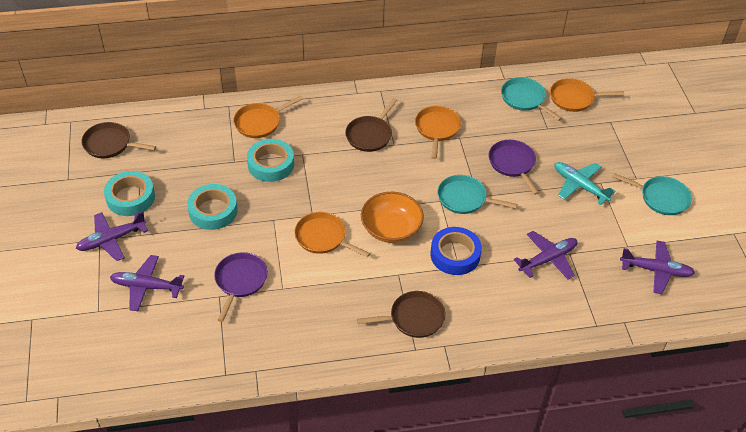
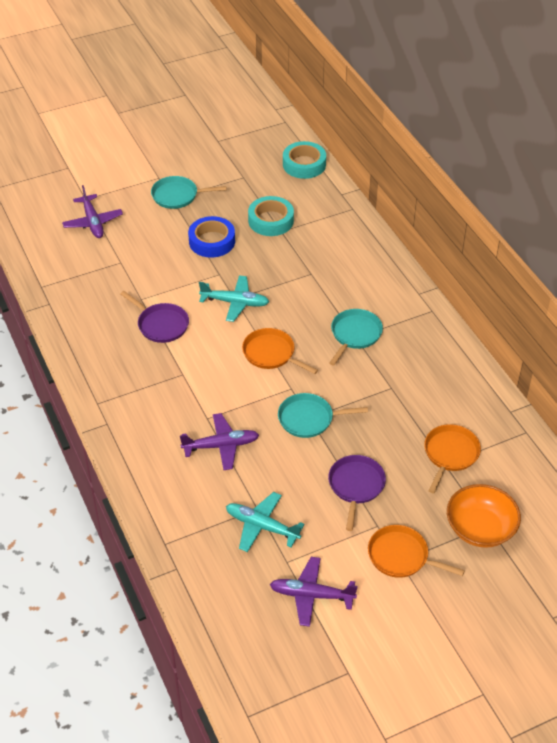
brown pan: 3 -> 0
orange pan: 4 -> 3
purple plane: 4 -> 3
turquoise plane: 1 -> 2
turquoise tape: 3 -> 2

